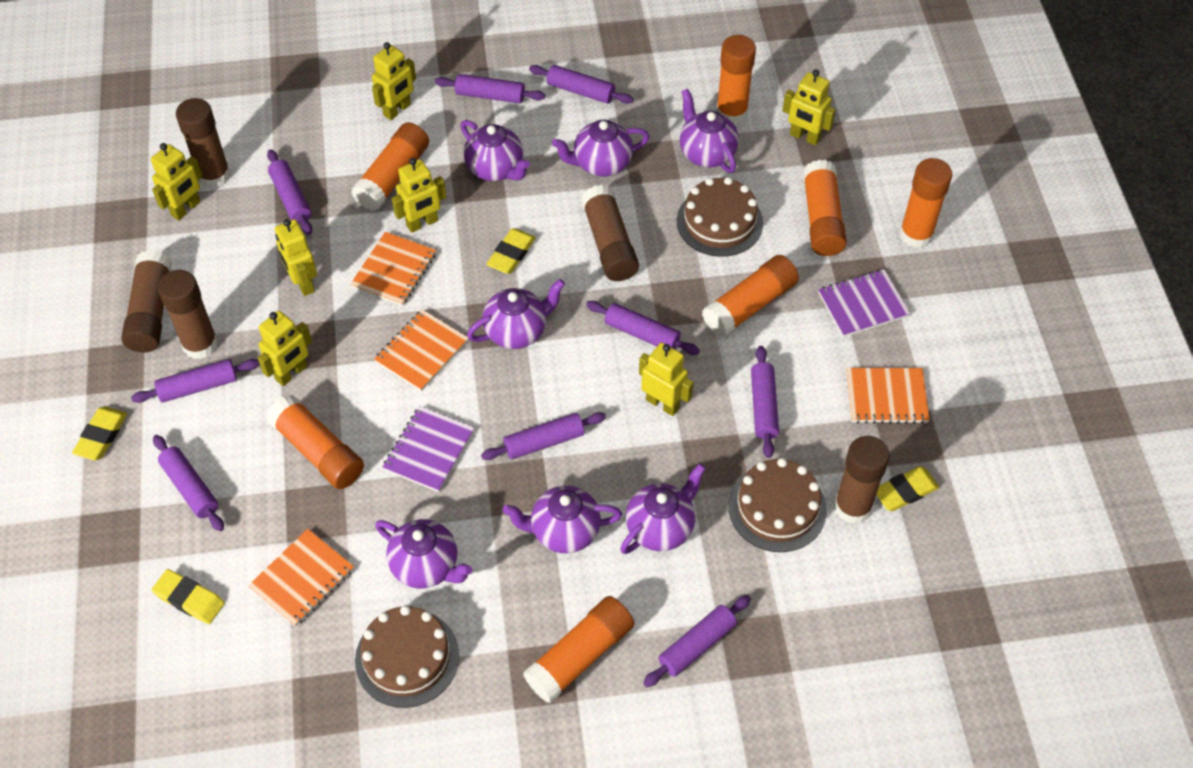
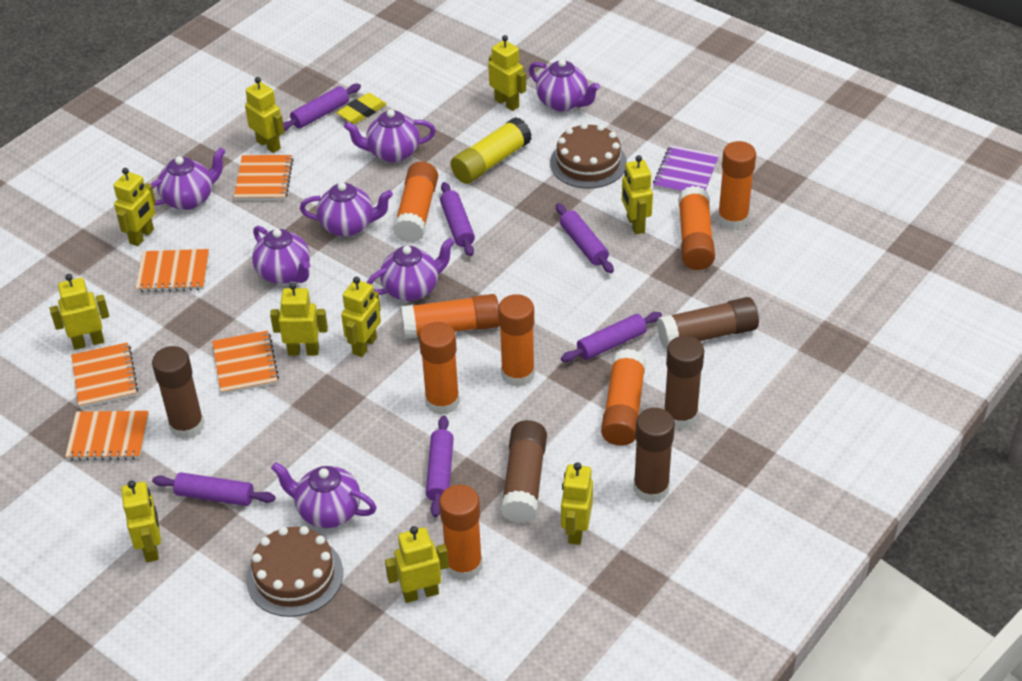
brown cake: 3 -> 2
orange glue stick: 7 -> 8
orange notebook: 4 -> 5
purple notebook: 2 -> 1
purple rolling pin: 9 -> 6
yellow eraser: 4 -> 1
yellow glue stick: 0 -> 1
yellow robot: 7 -> 10

